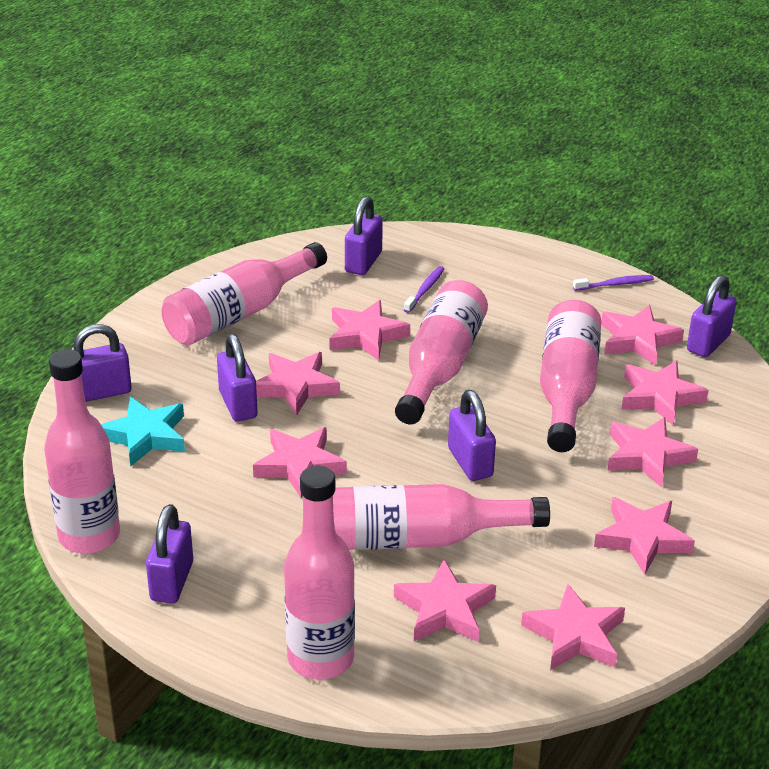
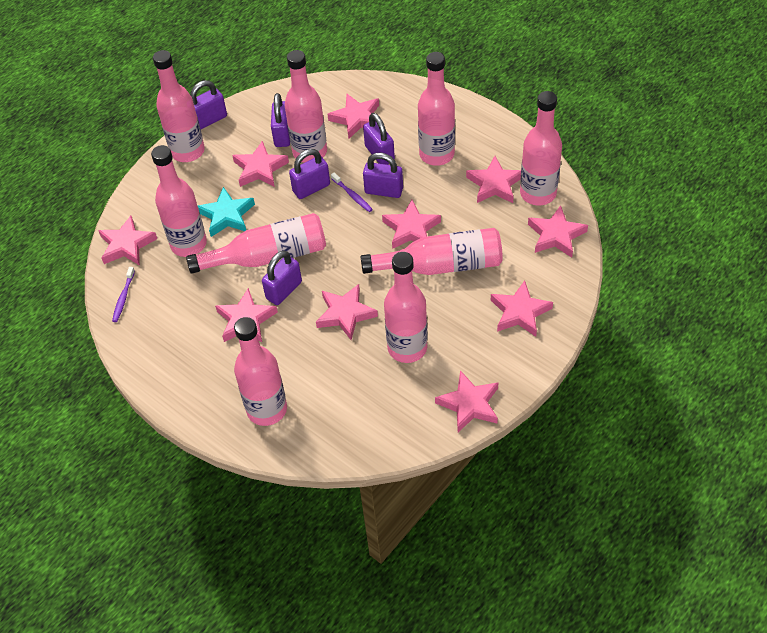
pink bottle: 6 -> 9
pink star: 9 -> 10

